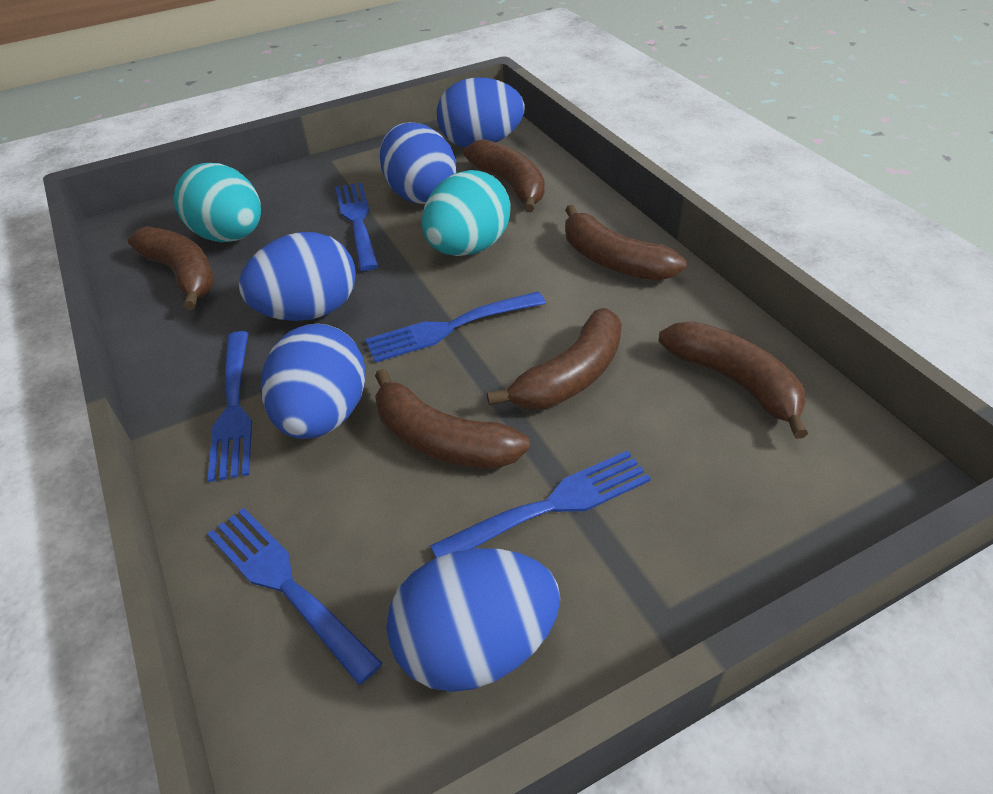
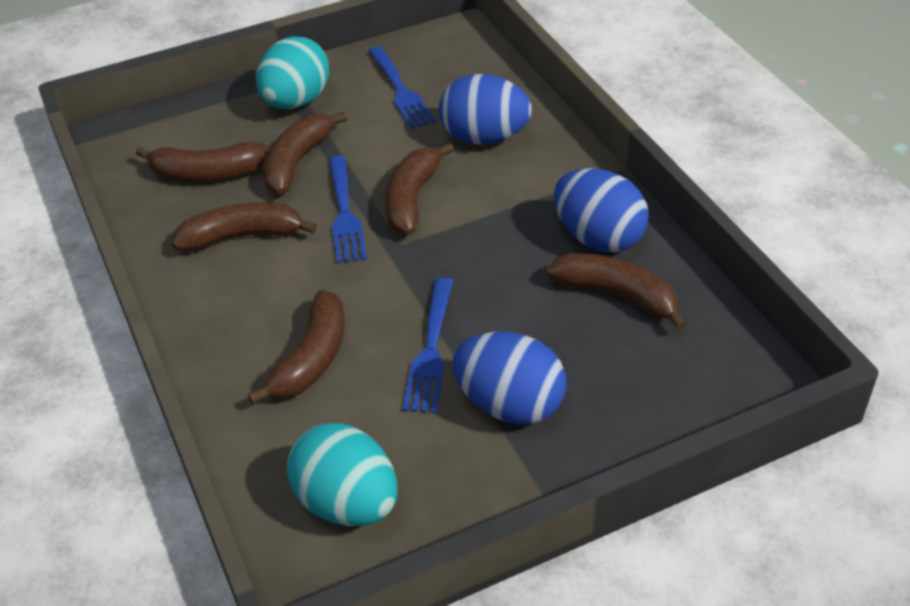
blue egg: 5 -> 3
blue fork: 5 -> 3

